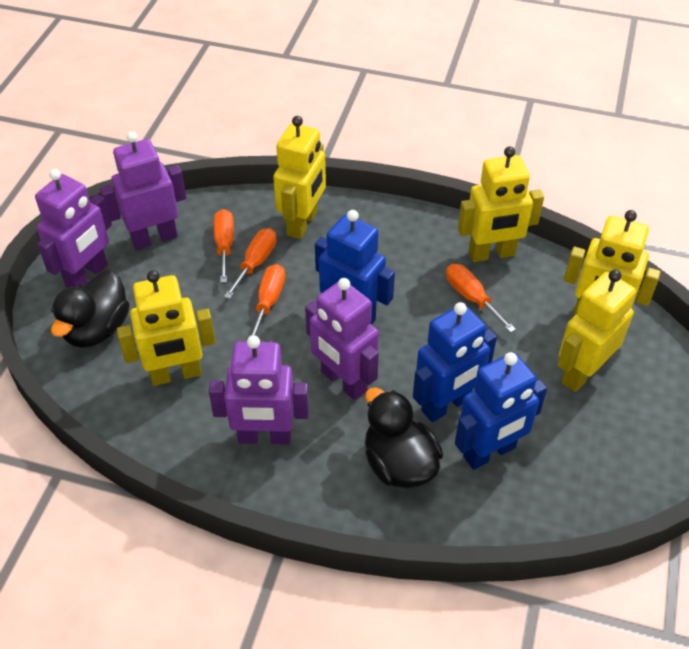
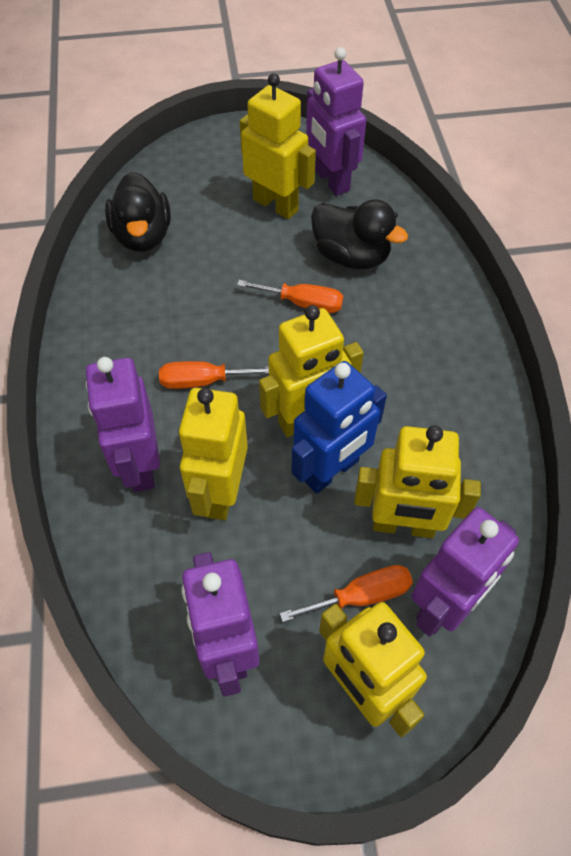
blue robot: 3 -> 1
orange screwdriver: 4 -> 3

